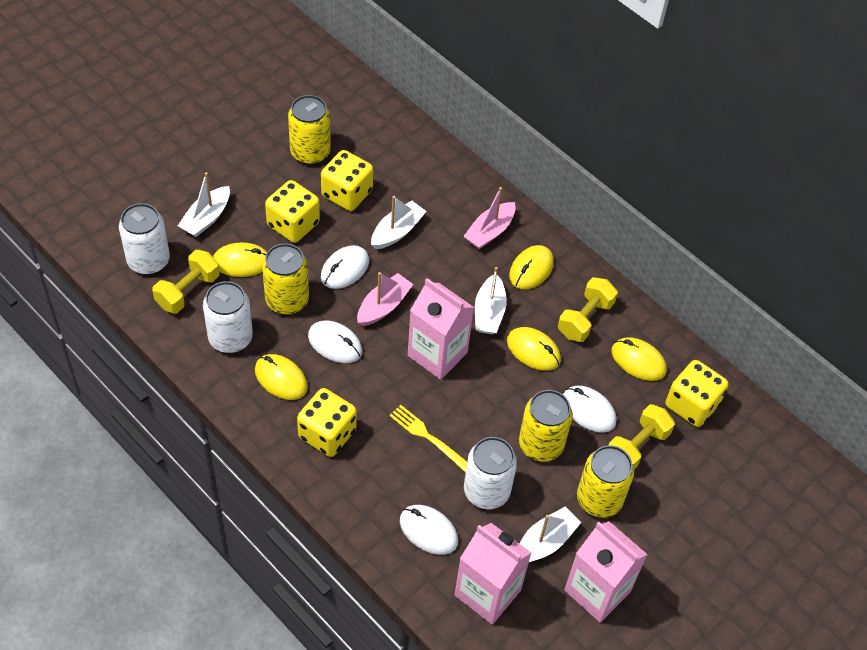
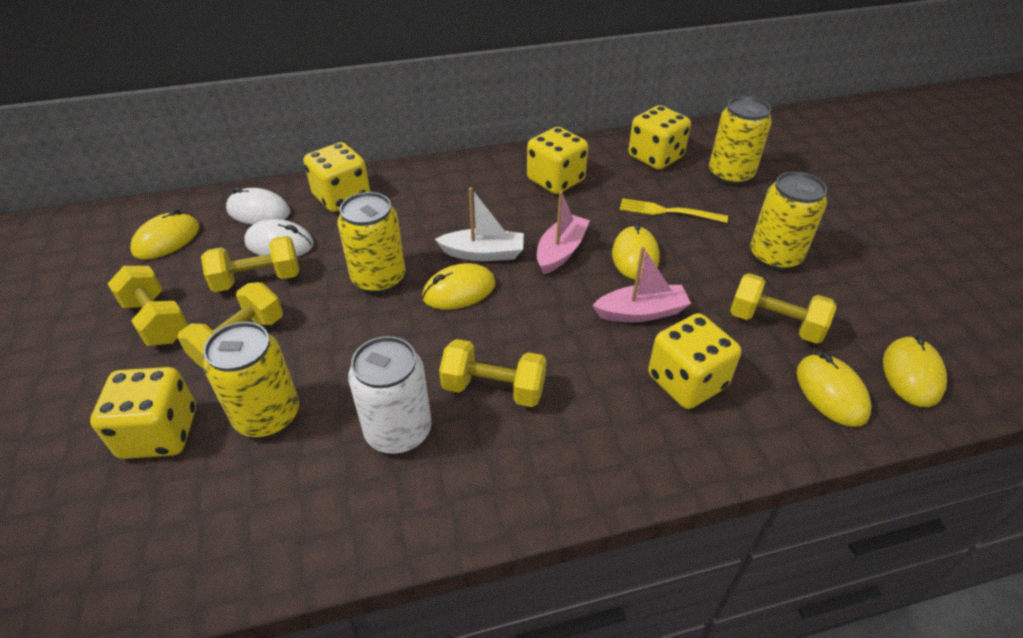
pink carton: 3 -> 0
white boat: 4 -> 1
white can: 3 -> 1
white mouse: 4 -> 2
yellow dice: 4 -> 5
yellow dumbbell: 3 -> 5

